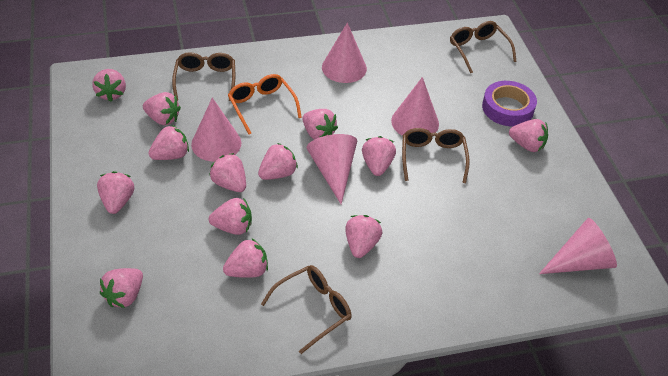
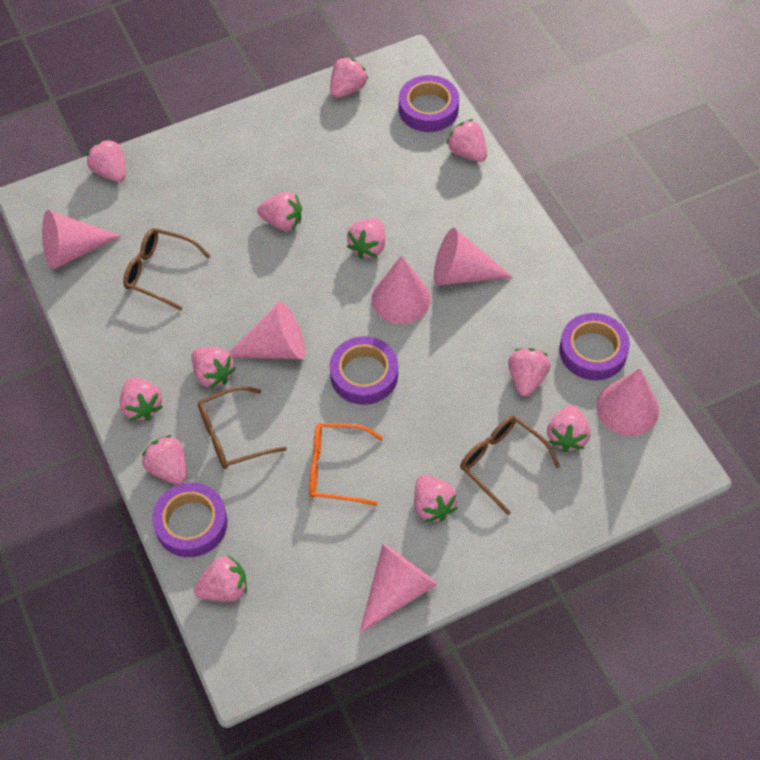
brown glasses: 4 -> 3
pink cone: 5 -> 6
pink strawberry: 13 -> 12
purple tape: 1 -> 4

